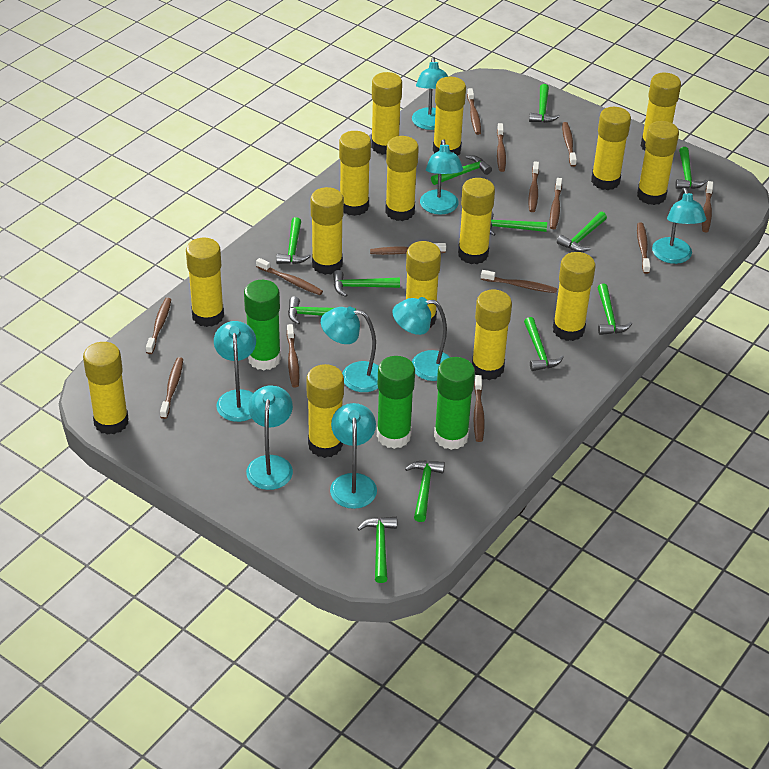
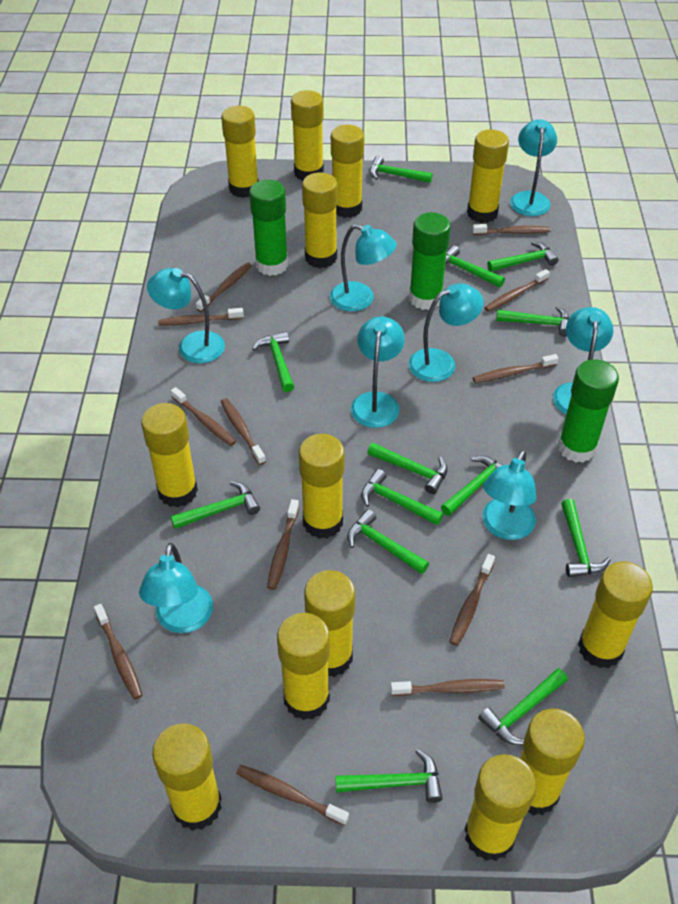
brown toothbrush: 14 -> 12
green hammer: 12 -> 13
yellow glue stick: 15 -> 13

